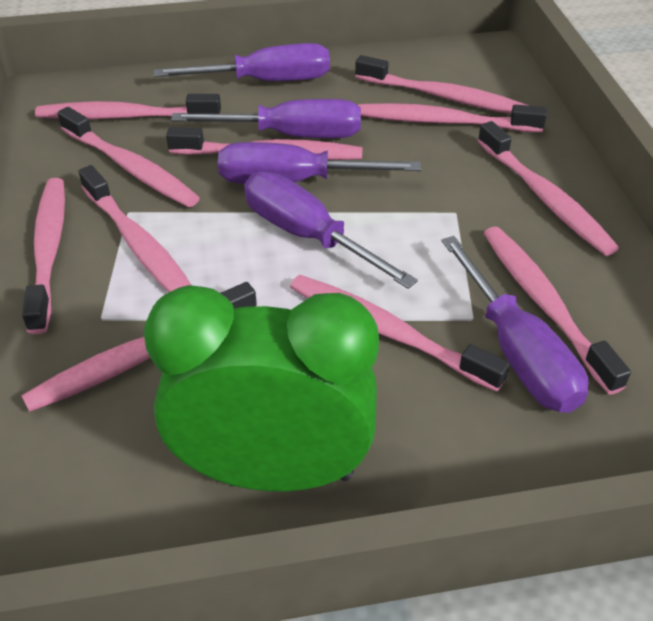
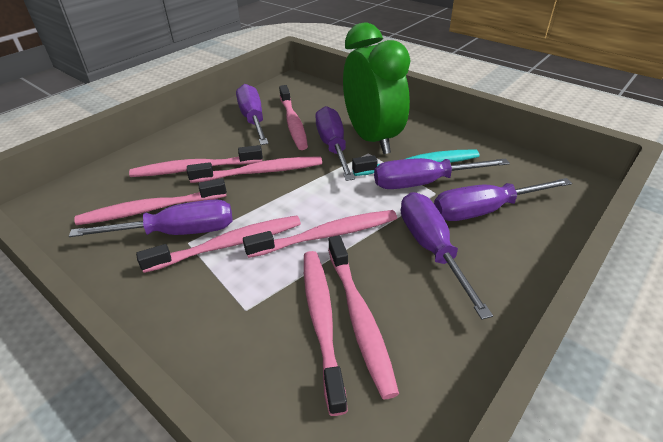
pink toothbrush: 11 -> 8
purple screwdriver: 5 -> 6
turquoise toothbrush: 0 -> 1

